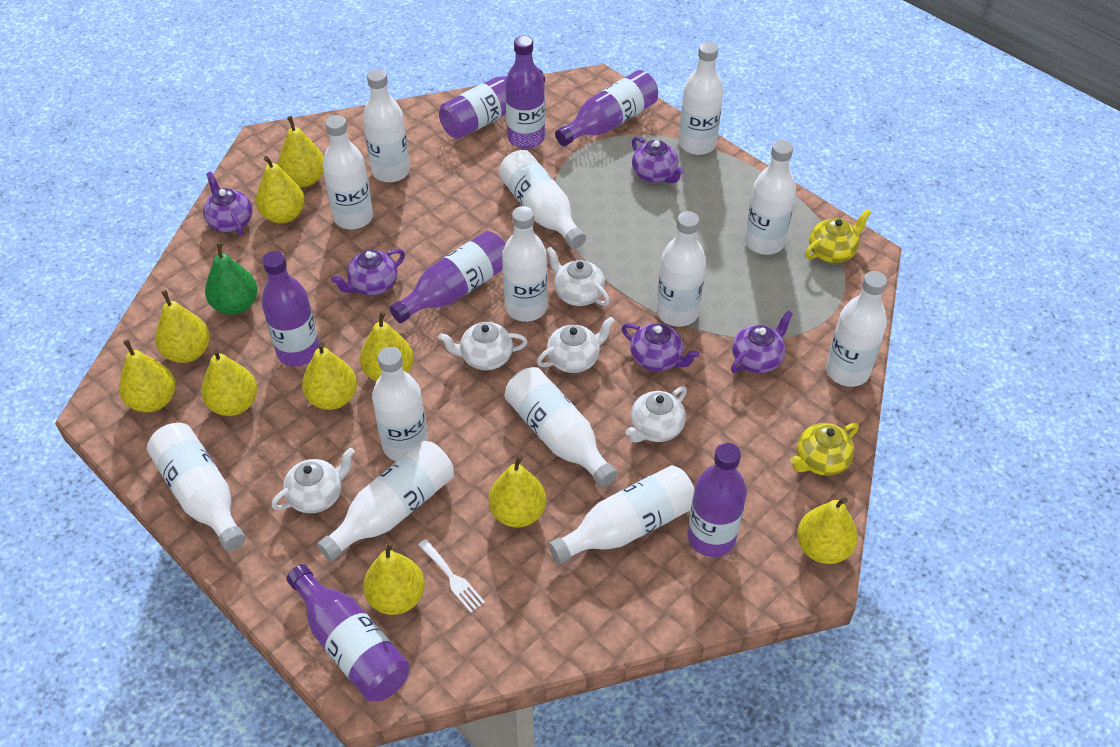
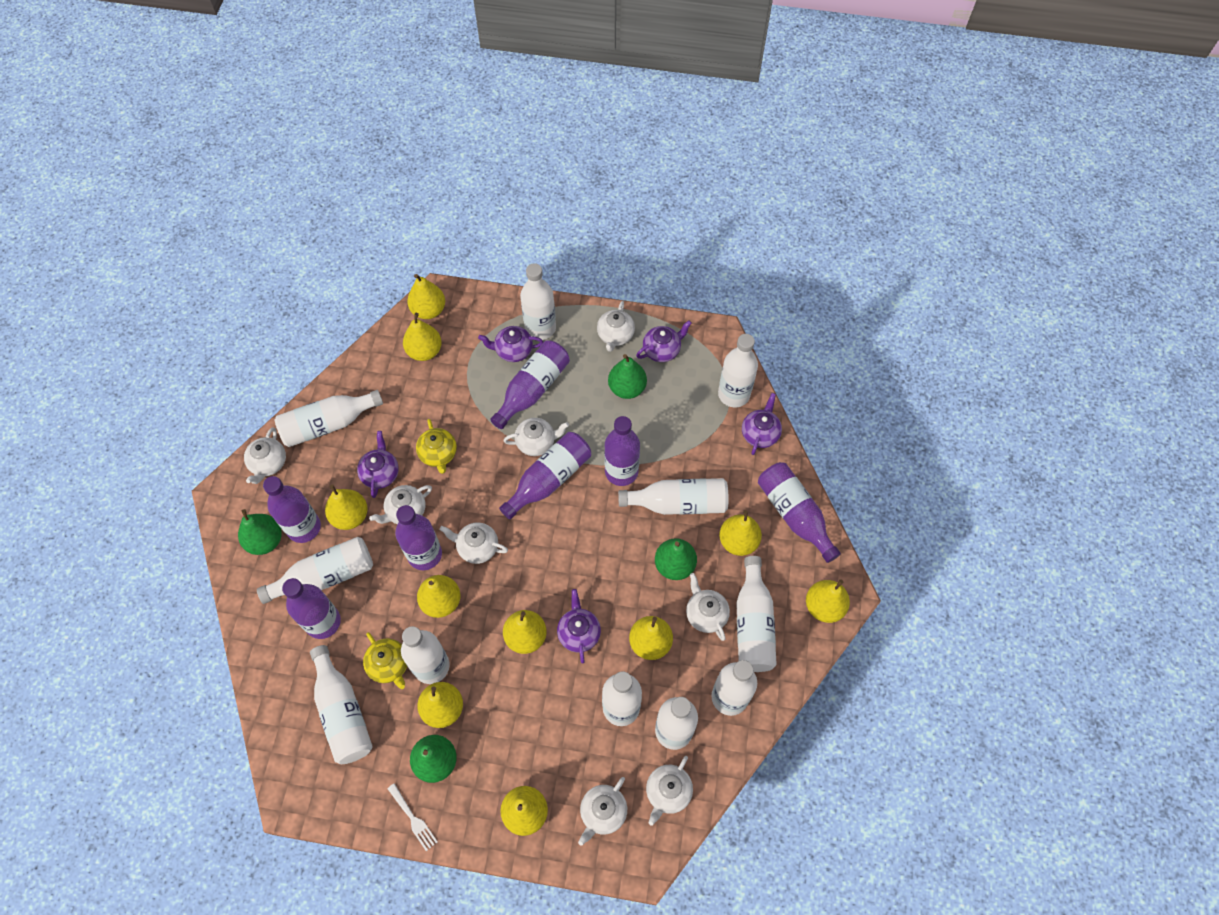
green pear: 1 -> 4
white bottle: 13 -> 11
white teapot: 5 -> 8

